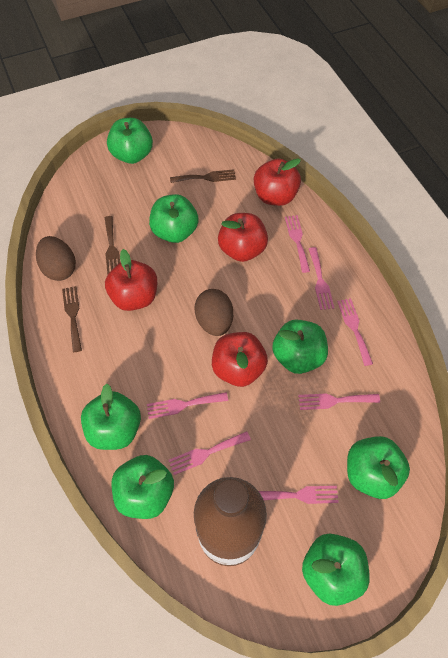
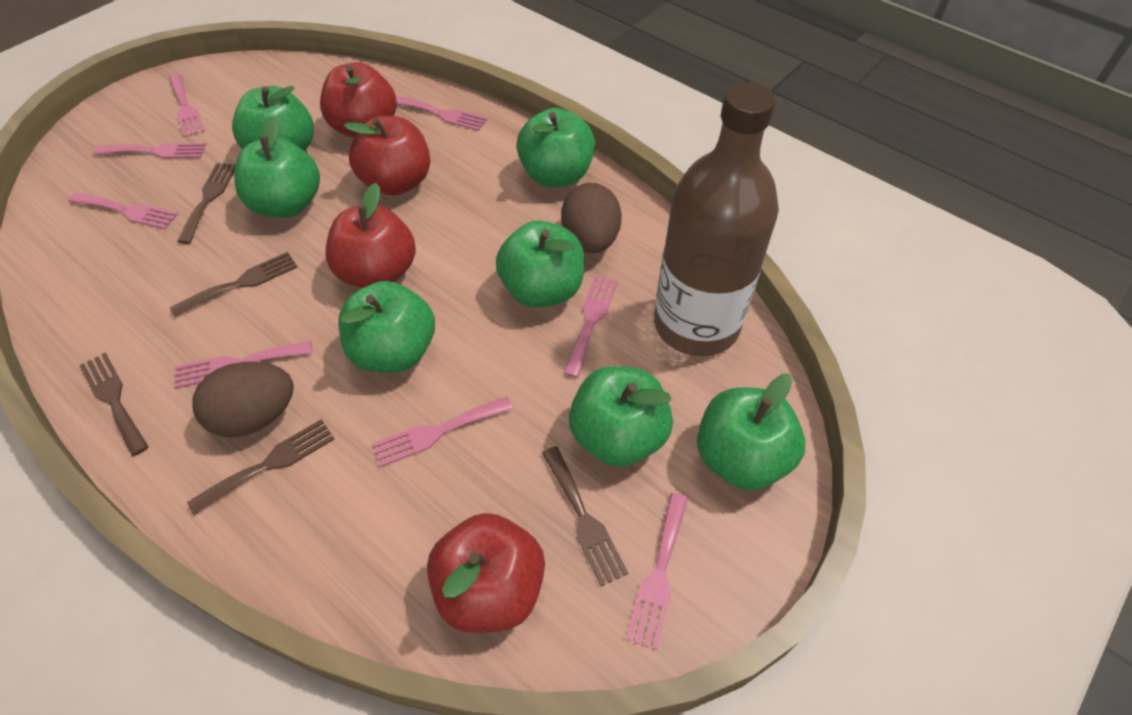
brown fork: 3 -> 5
pink fork: 7 -> 8

